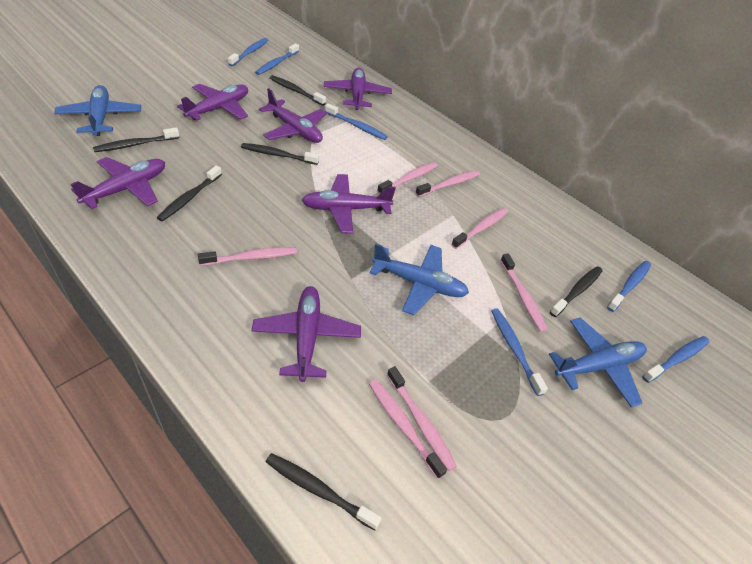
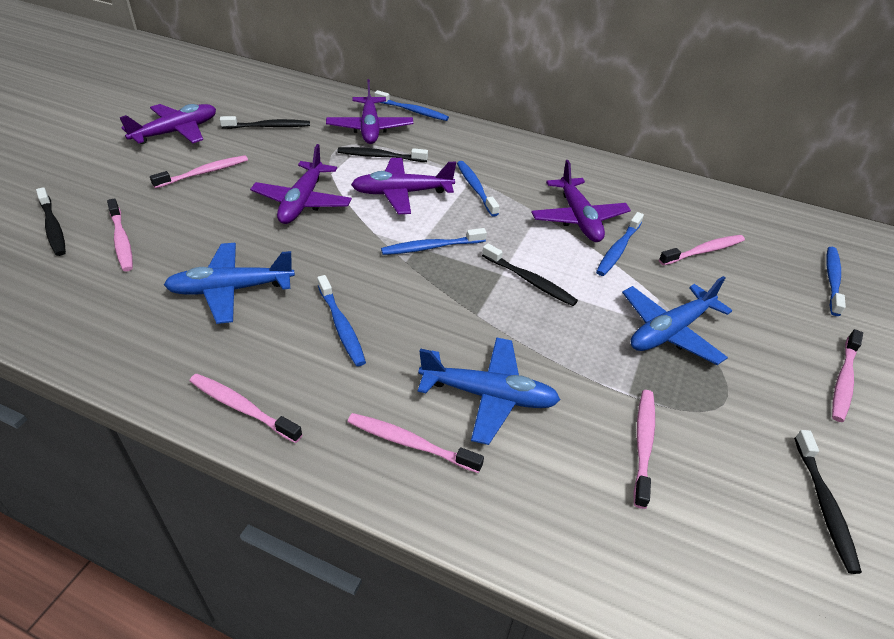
black toothbrush: 6 -> 5
purple plane: 6 -> 5

